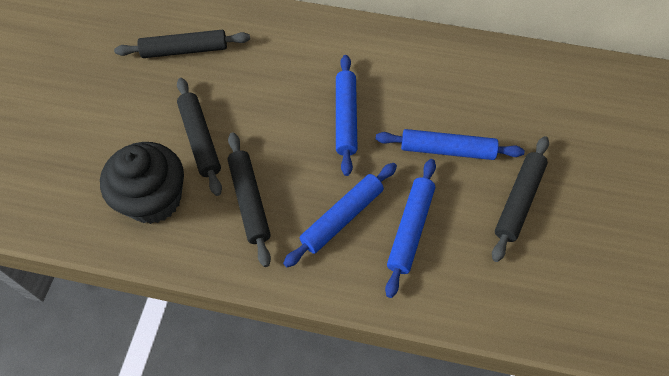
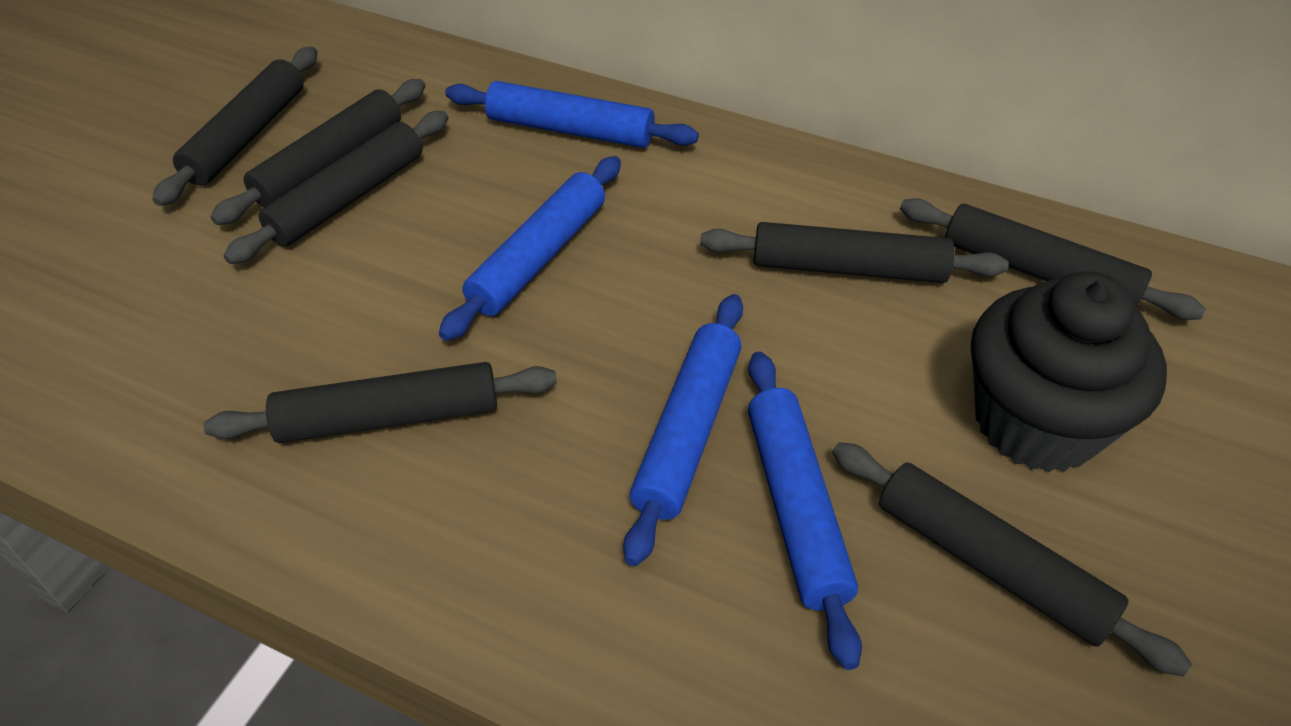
black rolling pin: 4 -> 7

